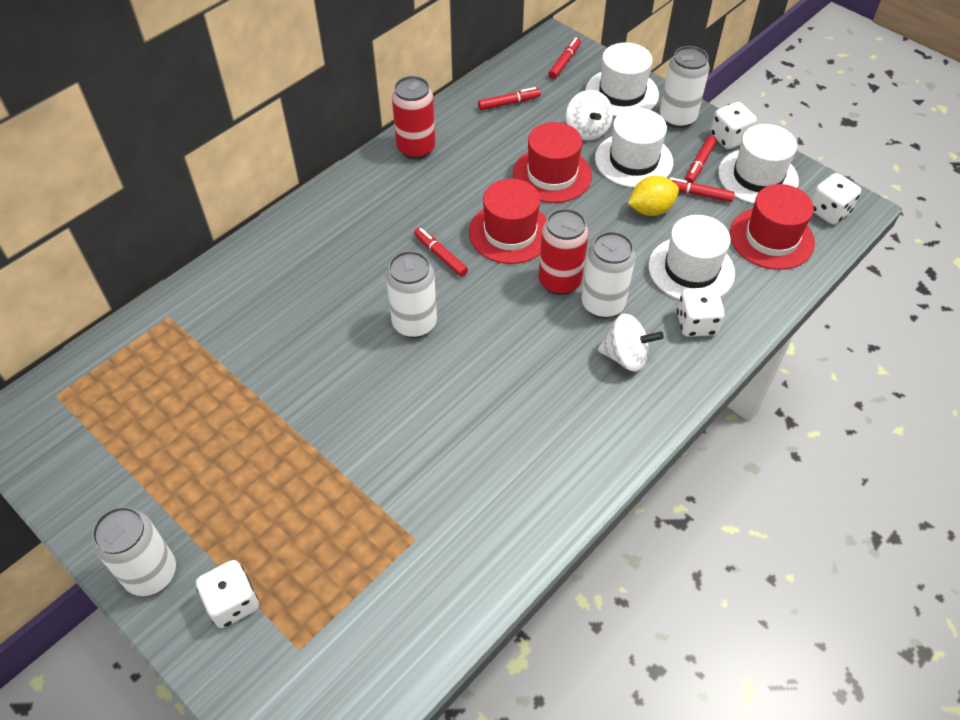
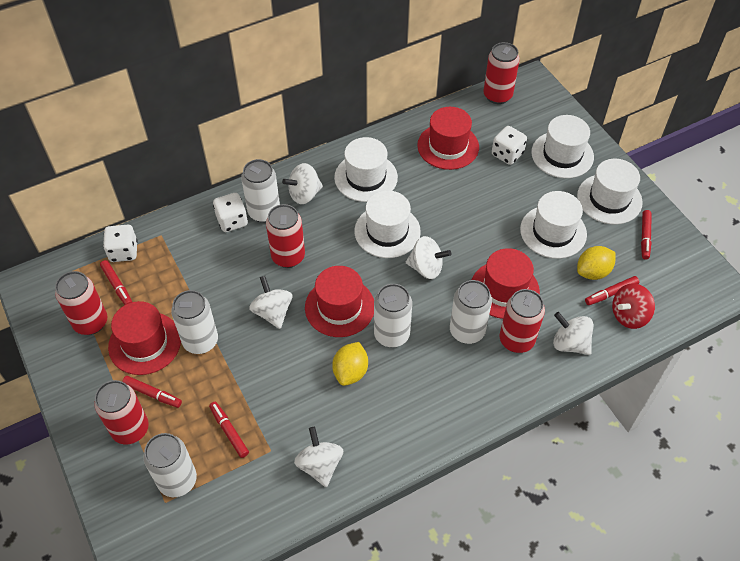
red can: 2 -> 5
red hat: 3 -> 4
red spinning top: 0 -> 1
white can: 4 -> 5
white dice: 4 -> 3
white hat: 4 -> 5
white spinning top: 2 -> 5
yellow lemon: 1 -> 2

